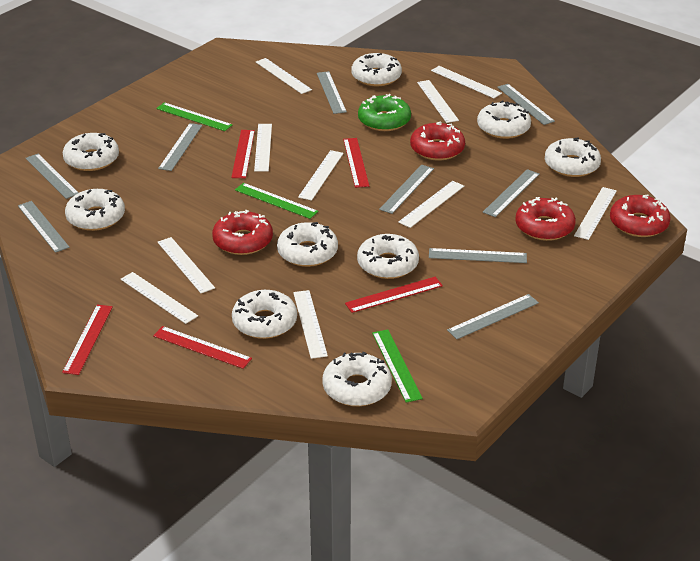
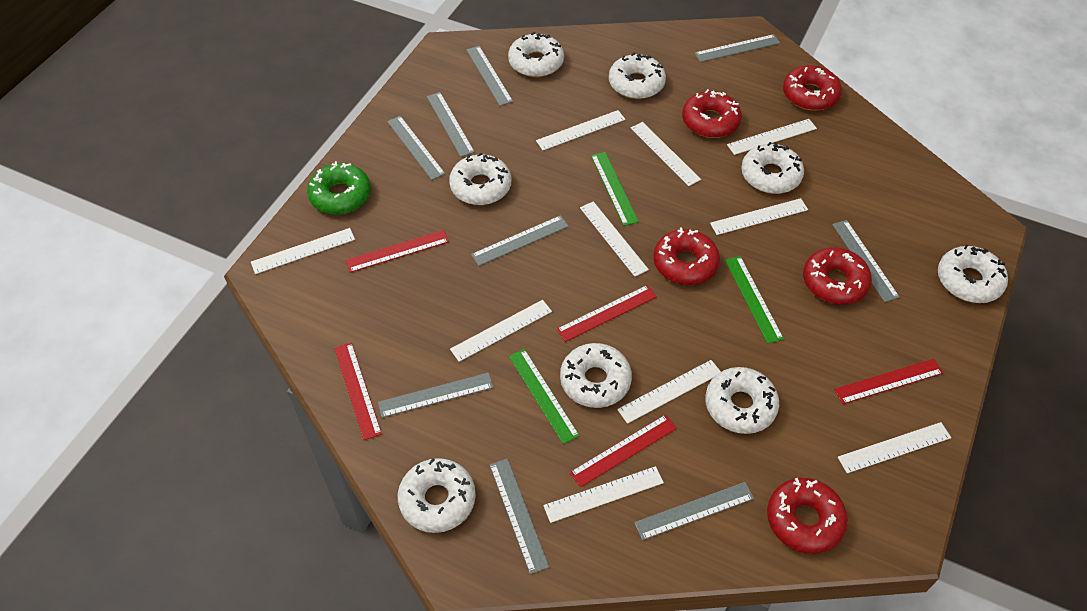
red donut: 4 -> 5
white donut: 9 -> 8

